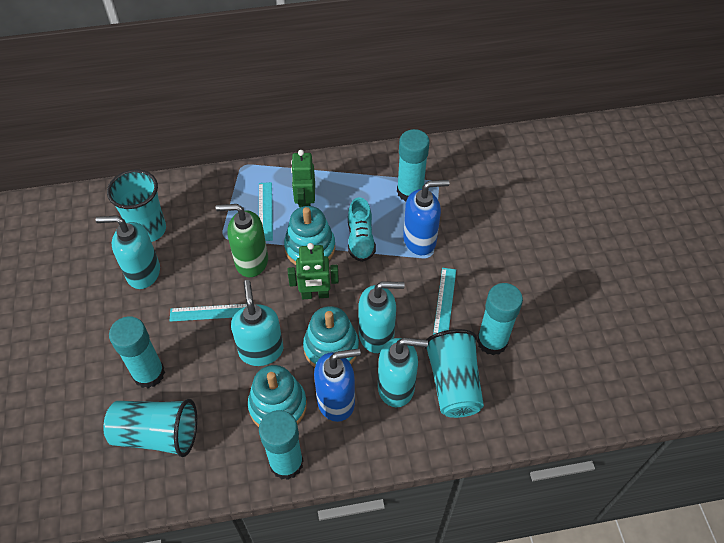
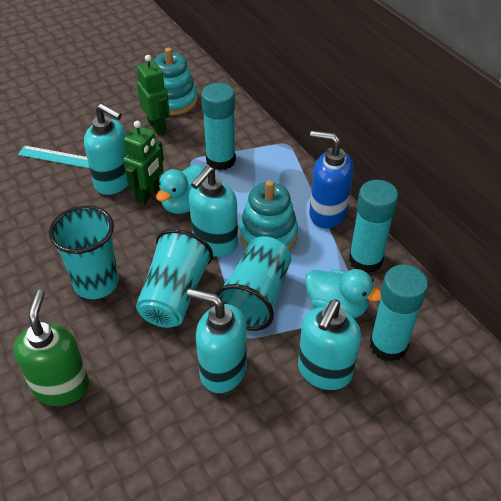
blue soap dispenser: 2 -> 1
turquoise duck: 0 -> 2
turquoise glue stick: 4 -> 3
turquoise ruler: 3 -> 1
turquoise shoe: 1 -> 0
turquoise stacking toy: 3 -> 2

